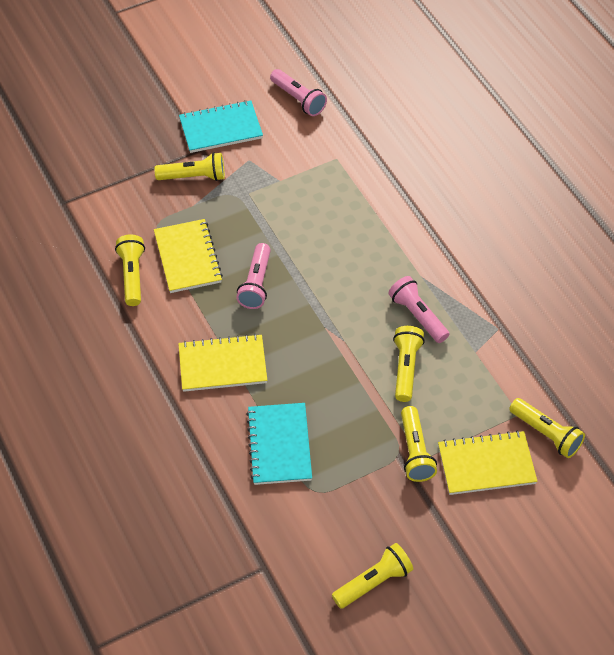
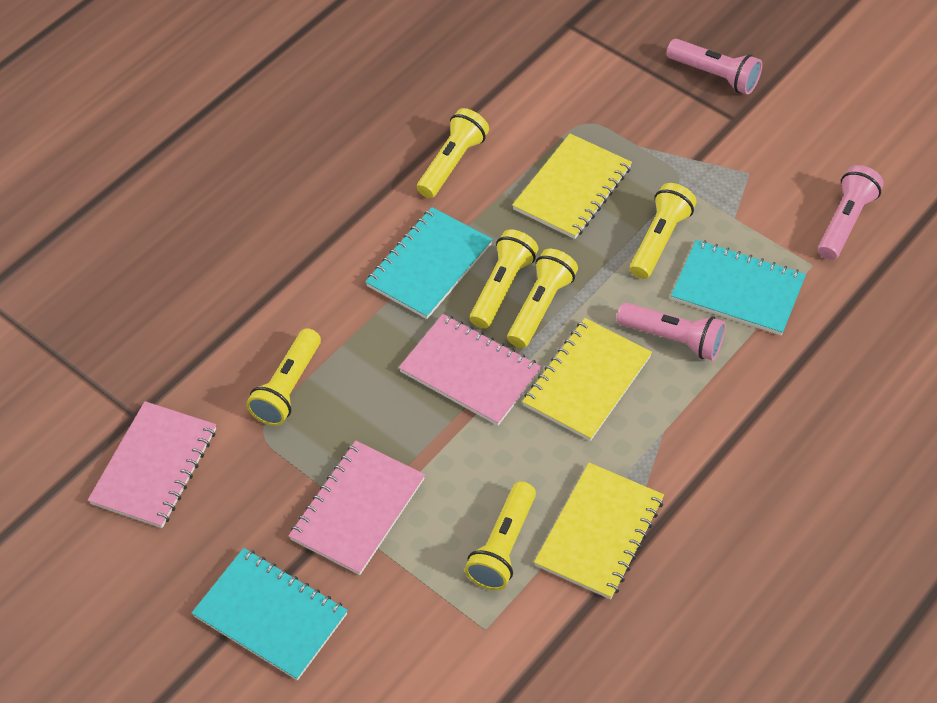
pink notebook: 0 -> 3
turquoise notebook: 2 -> 3

